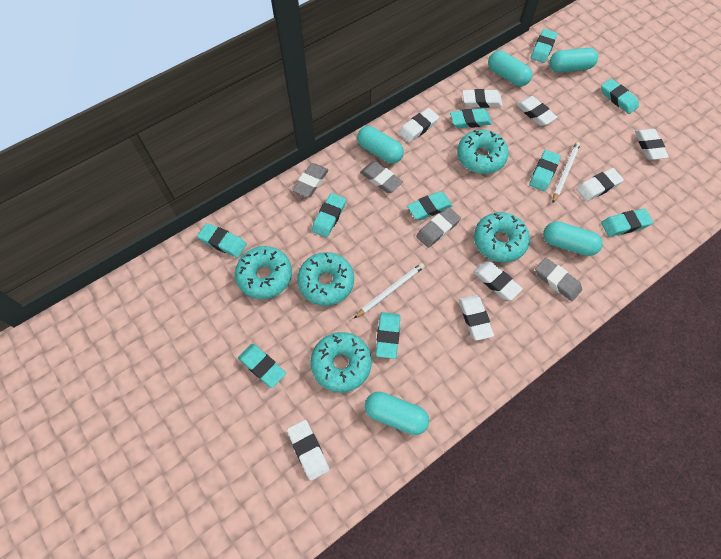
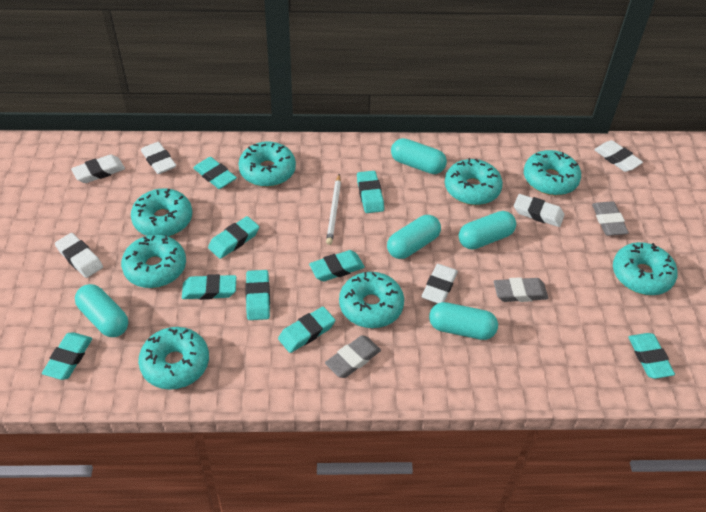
grey eraser: 4 -> 3
turquoise donut: 5 -> 8
turquoise eraser: 10 -> 9
white eraser: 8 -> 6
white pencil: 2 -> 1

